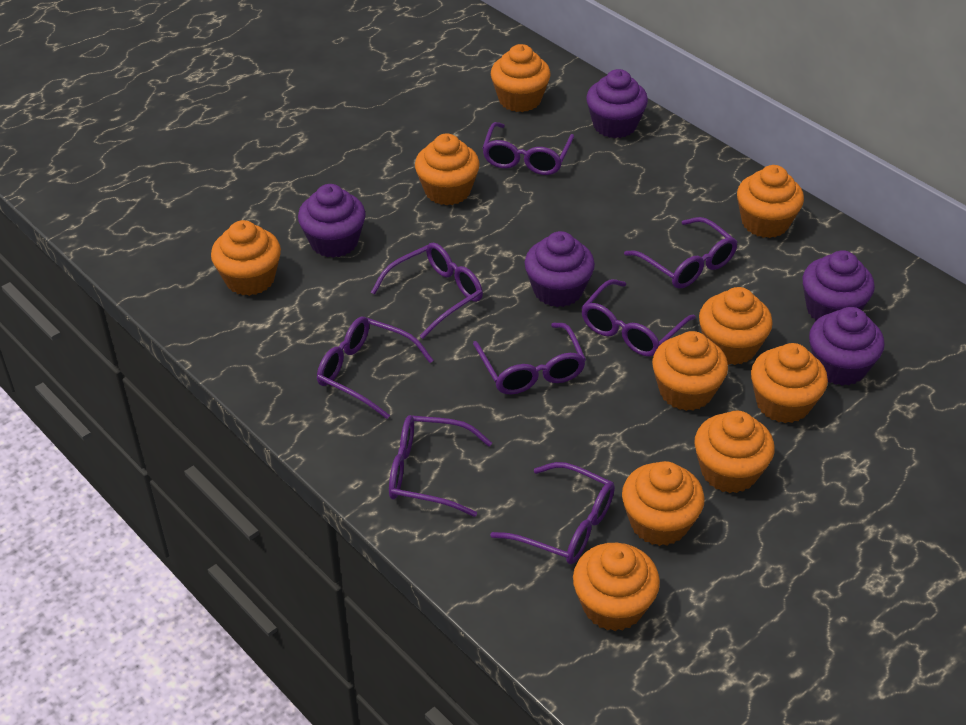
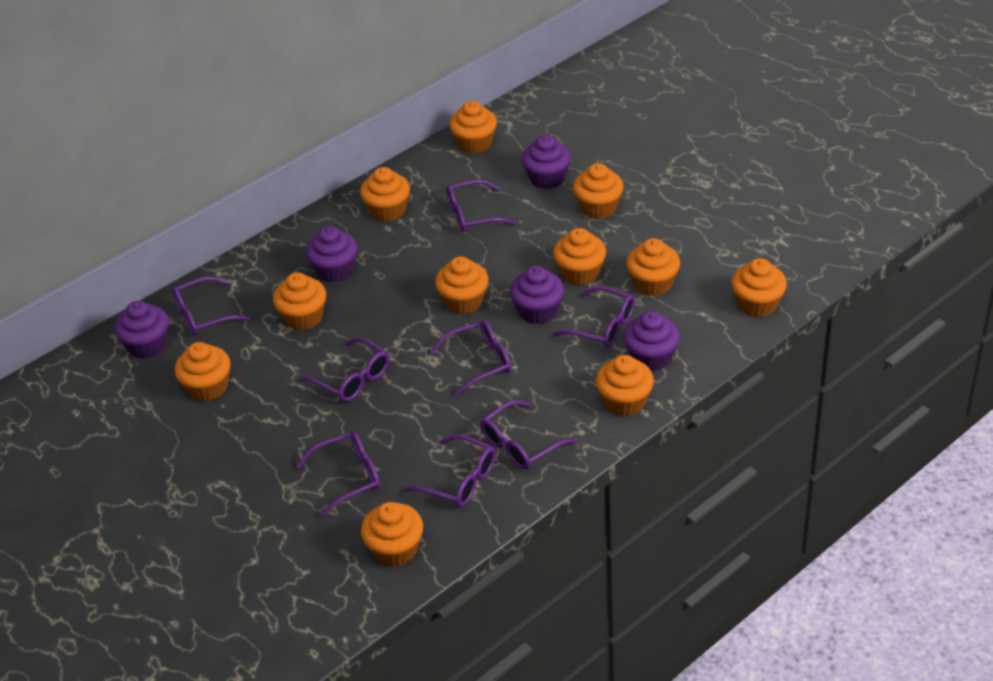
orange cupcake: 10 -> 11

